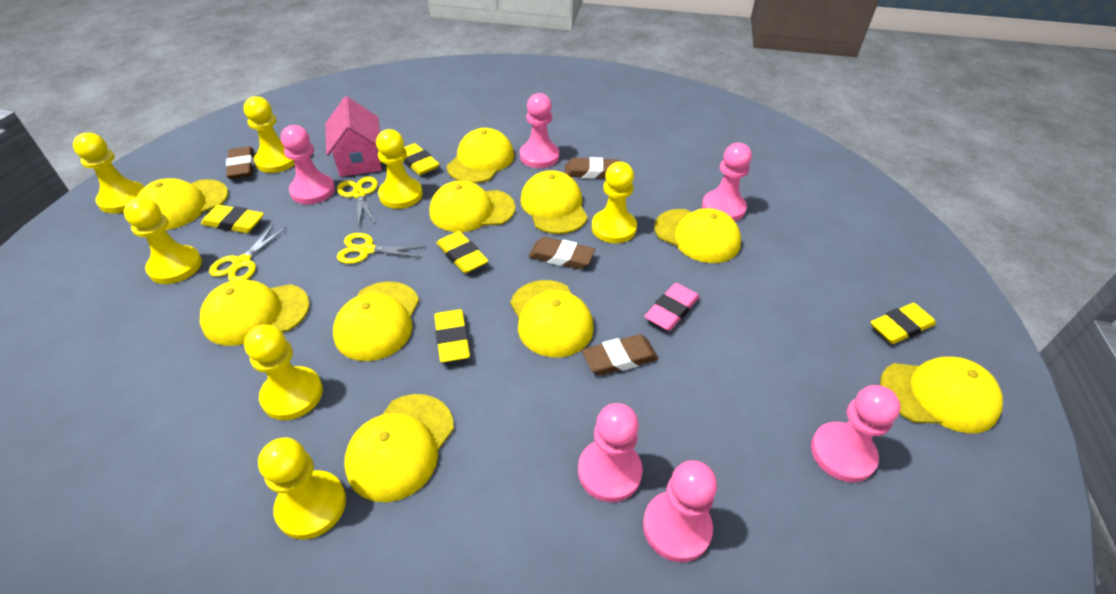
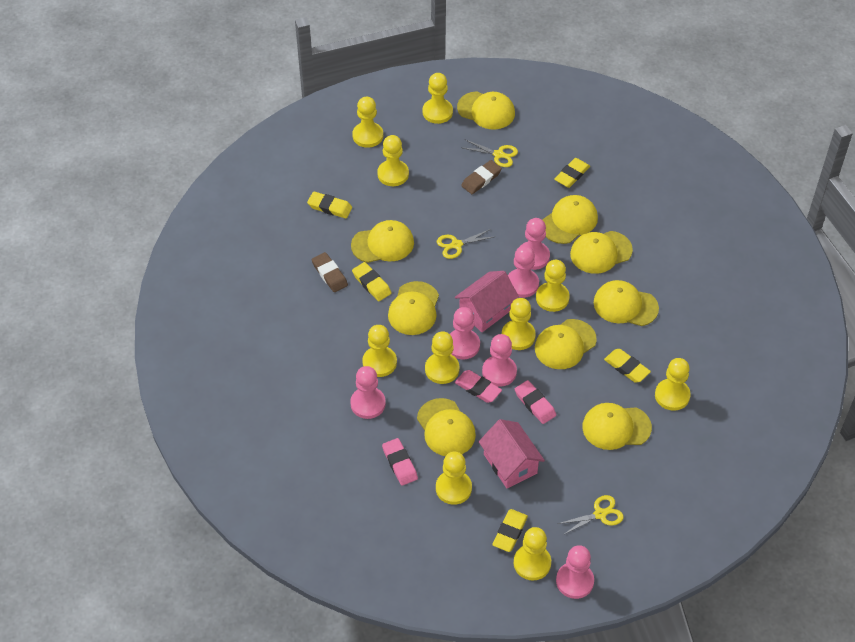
brown eraser: 4 -> 2
pink eraser: 1 -> 3
pink house: 1 -> 2
yellow cap: 10 -> 9
yellow pawn: 7 -> 10

